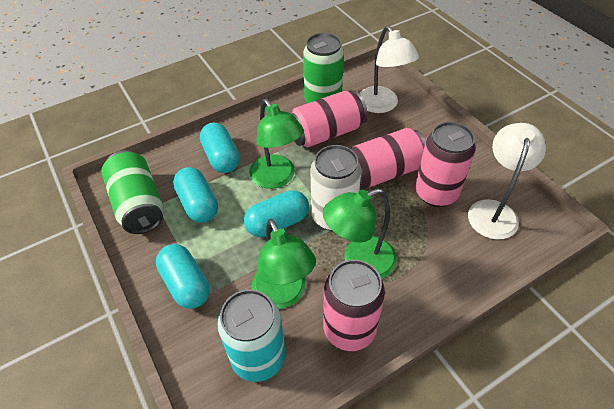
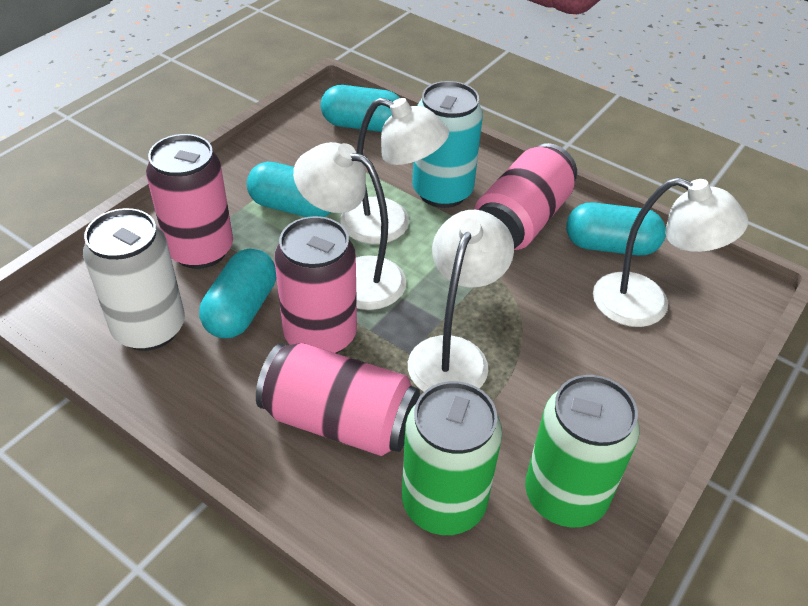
green lamp: 3 -> 0
white lamp: 2 -> 4

